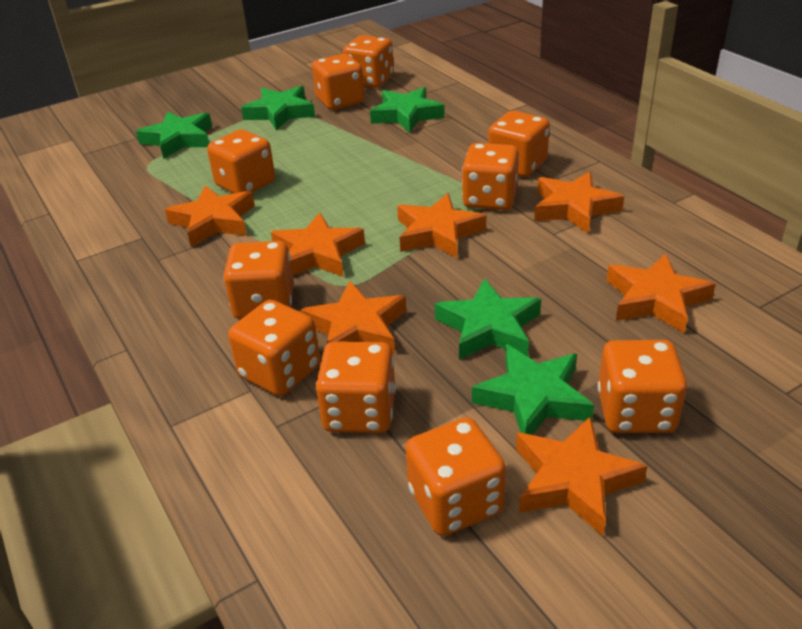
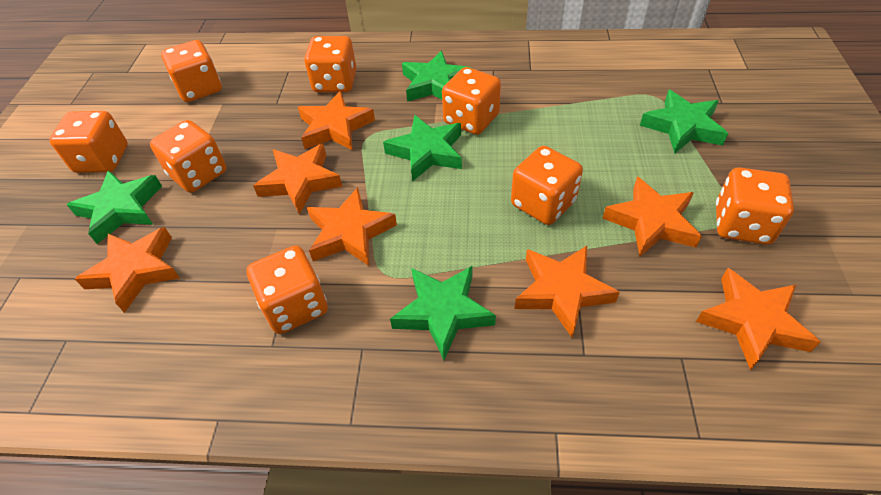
orange dice: 10 -> 8

